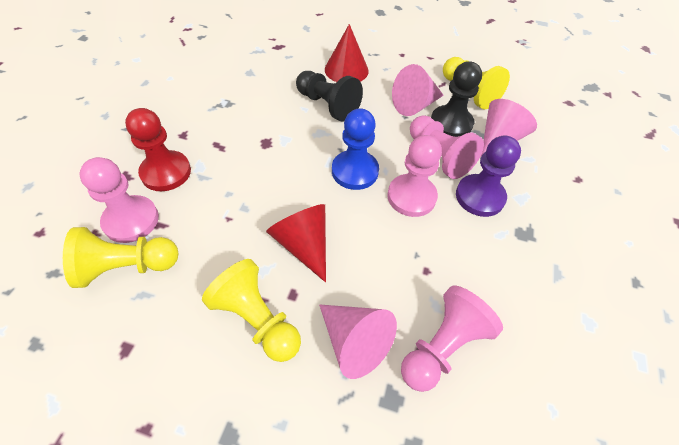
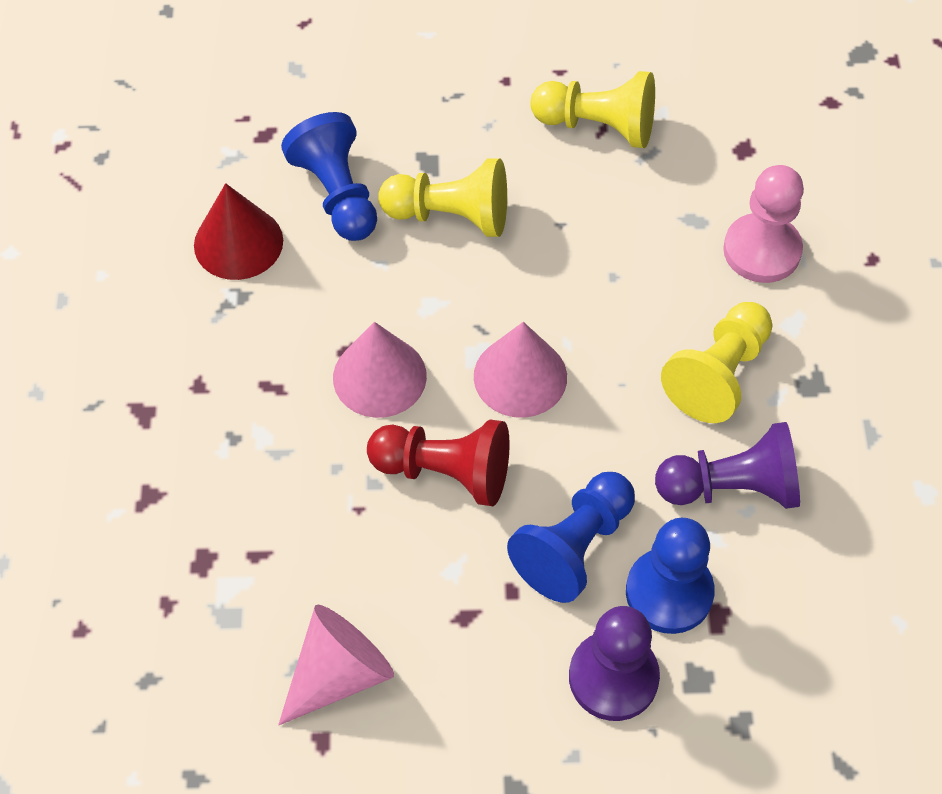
black pawn: 2 -> 0
blue pawn: 1 -> 3
pink pawn: 4 -> 1
purple pawn: 1 -> 2
red cone: 2 -> 1

